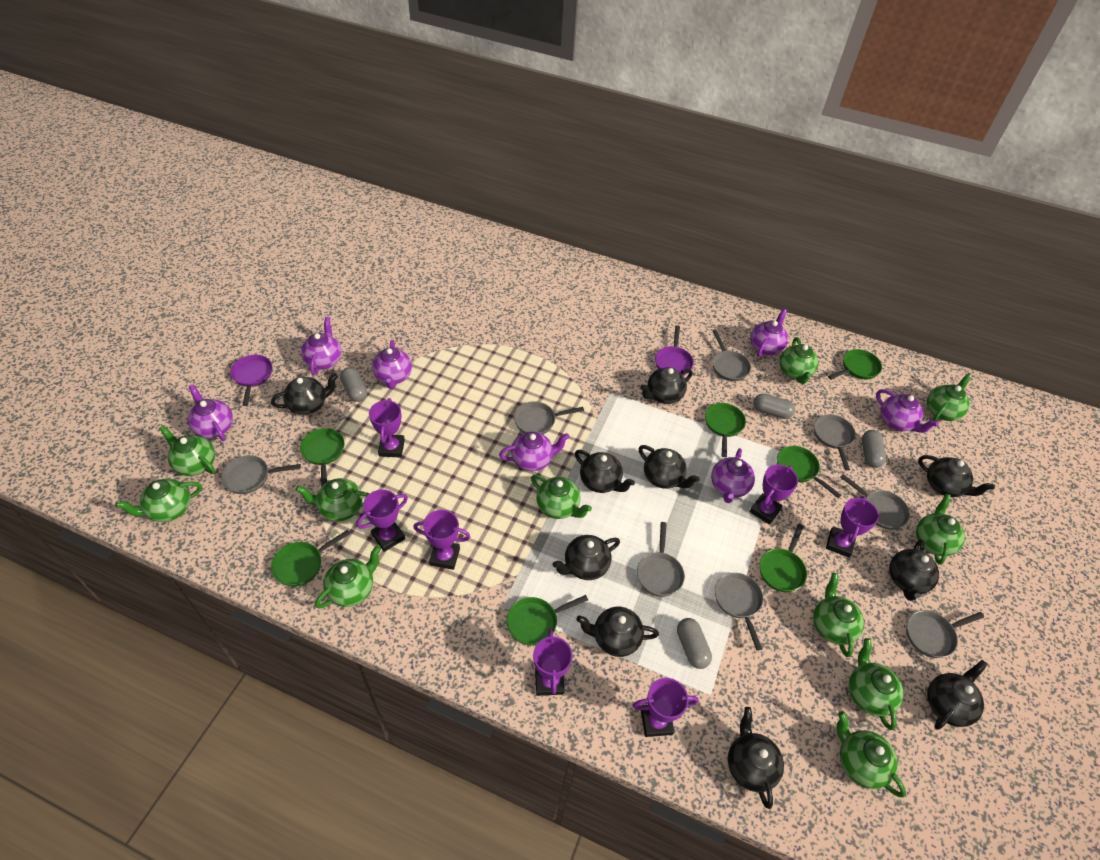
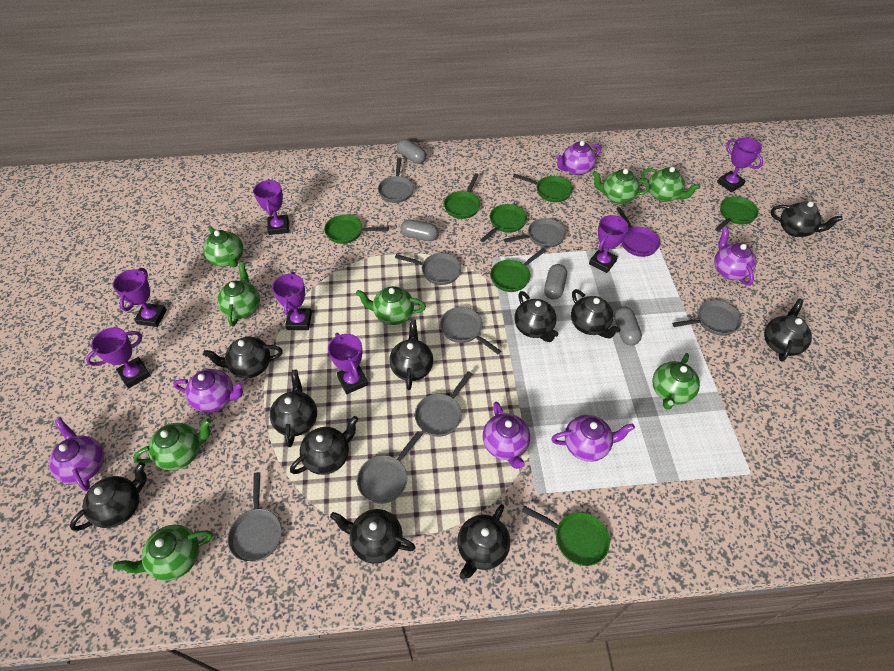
black teapot: 10 -> 11
green teapot: 11 -> 8
purple pan: 2 -> 1
purple teapot: 7 -> 6

